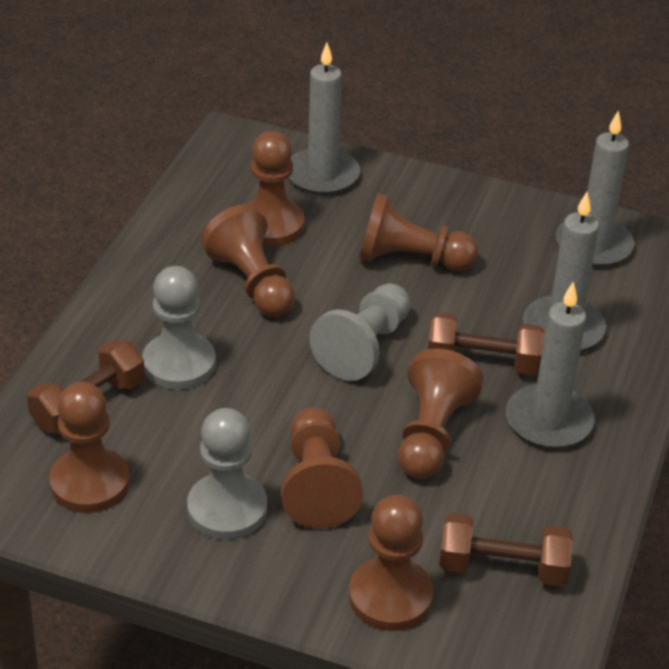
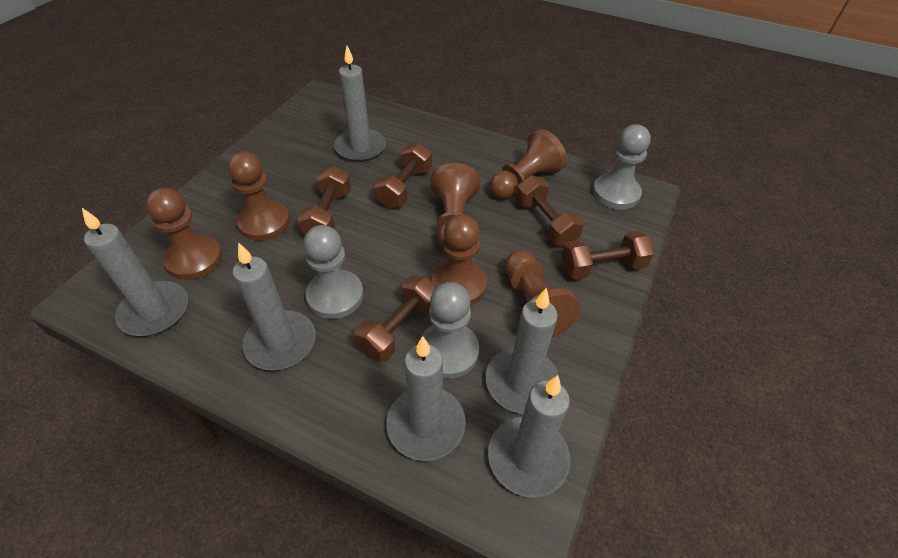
brown dumbbell: 3 -> 5
brown pawn: 7 -> 6
grey candle: 4 -> 6

